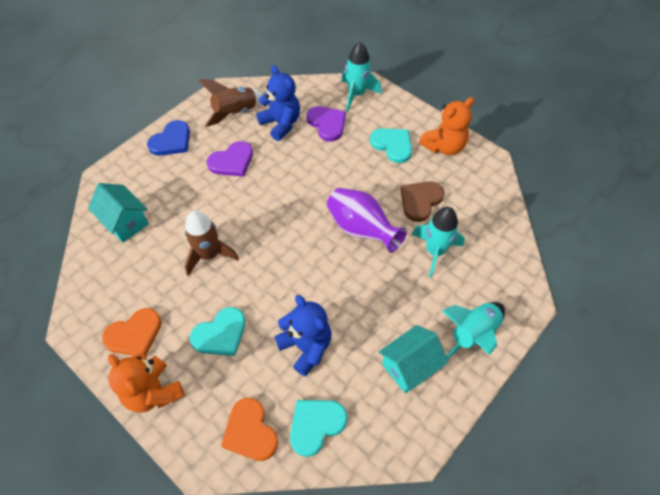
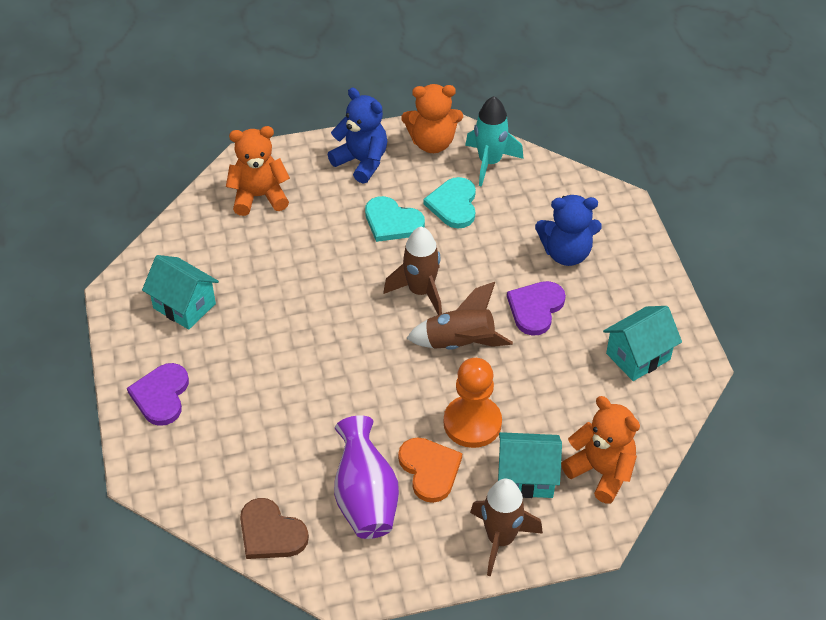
blue heart: 1 -> 0
brown rocket: 2 -> 3
orange heart: 2 -> 1
orange pawn: 0 -> 1
orange teddy bear: 2 -> 3
turquoise heart: 3 -> 2
turquoise house: 2 -> 3
turquoise rocket: 3 -> 1

